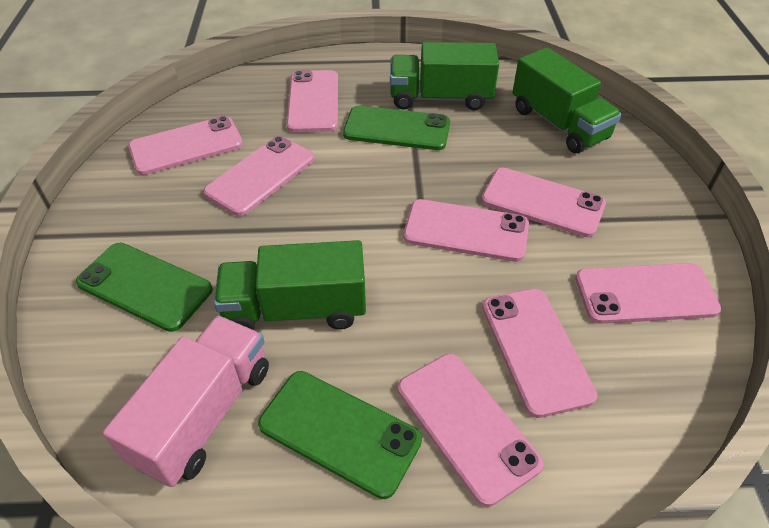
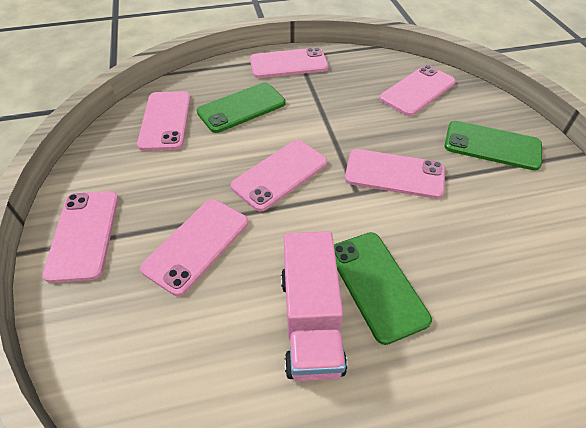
green truck: 3 -> 0
pink phone: 8 -> 7

